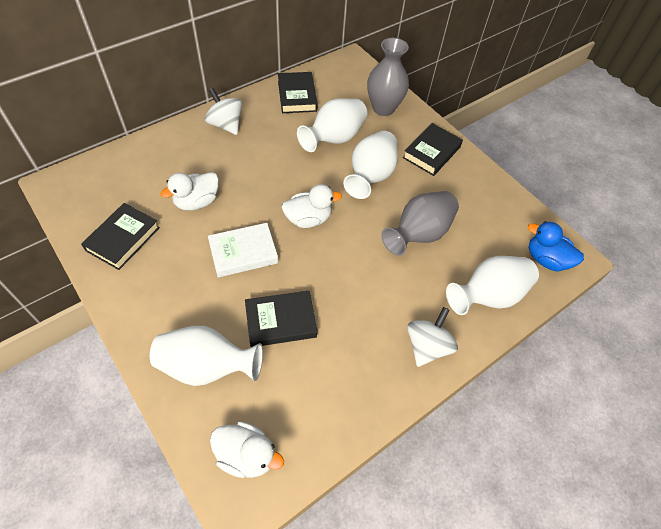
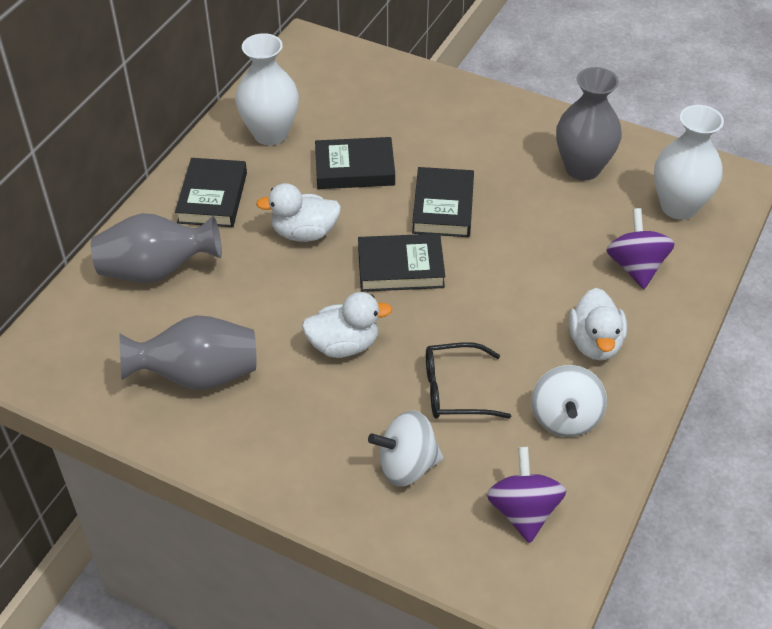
black glasses: 0 -> 1
blue duck: 1 -> 0
grey vase: 2 -> 3
purple spinning top: 0 -> 2
white book: 1 -> 0
white vase: 4 -> 2

